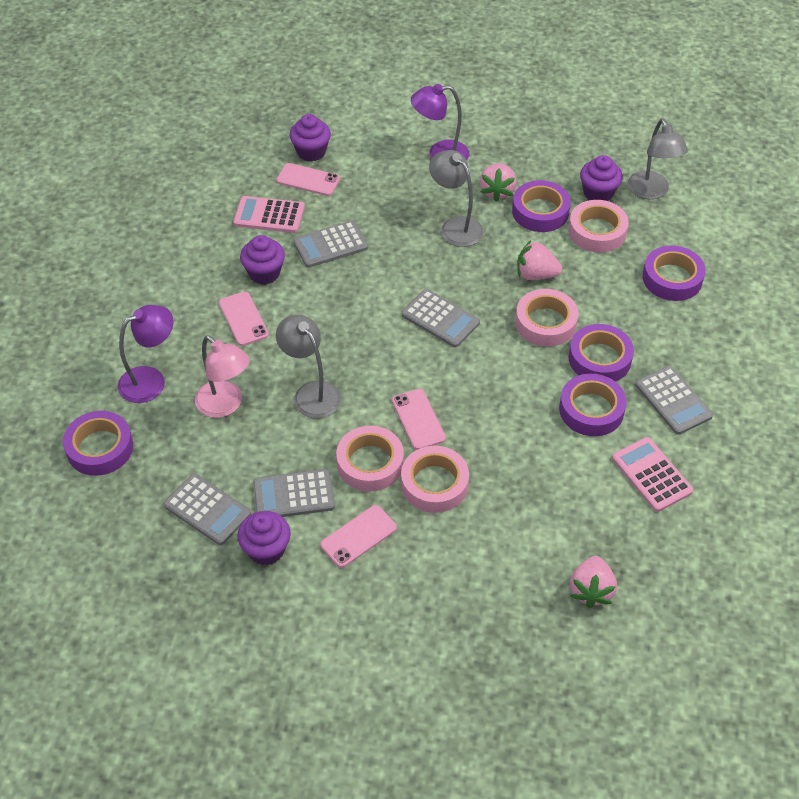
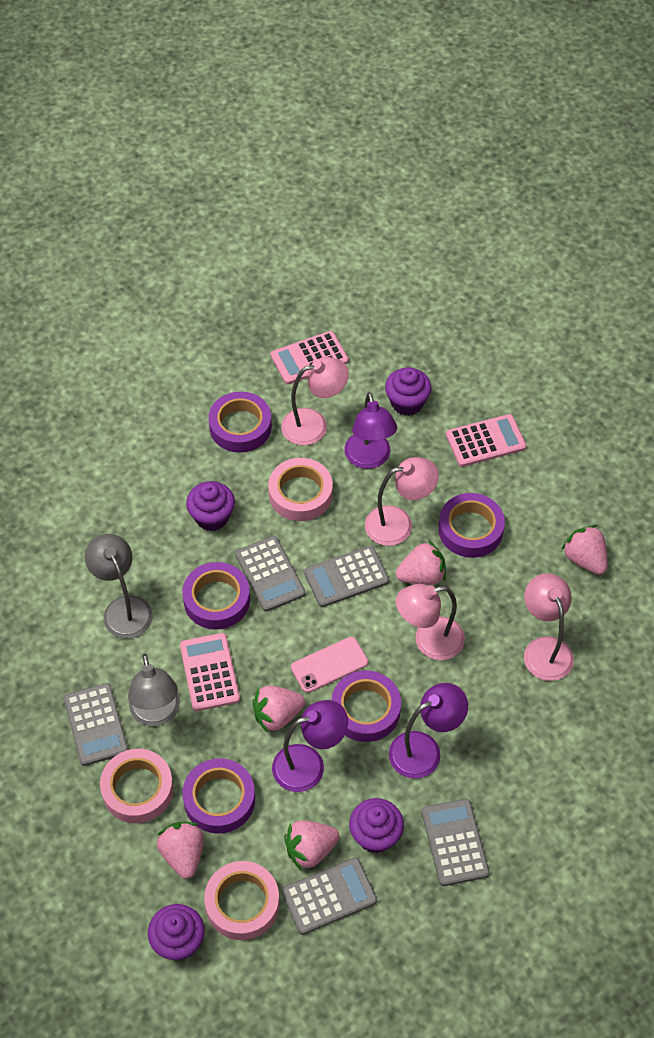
grey lamp: 3 -> 2
pink calculator: 2 -> 3
pink lamp: 1 -> 4
pink phone: 4 -> 1
pink strawberry: 3 -> 5
pink tape: 4 -> 3
purple lamp: 2 -> 3

